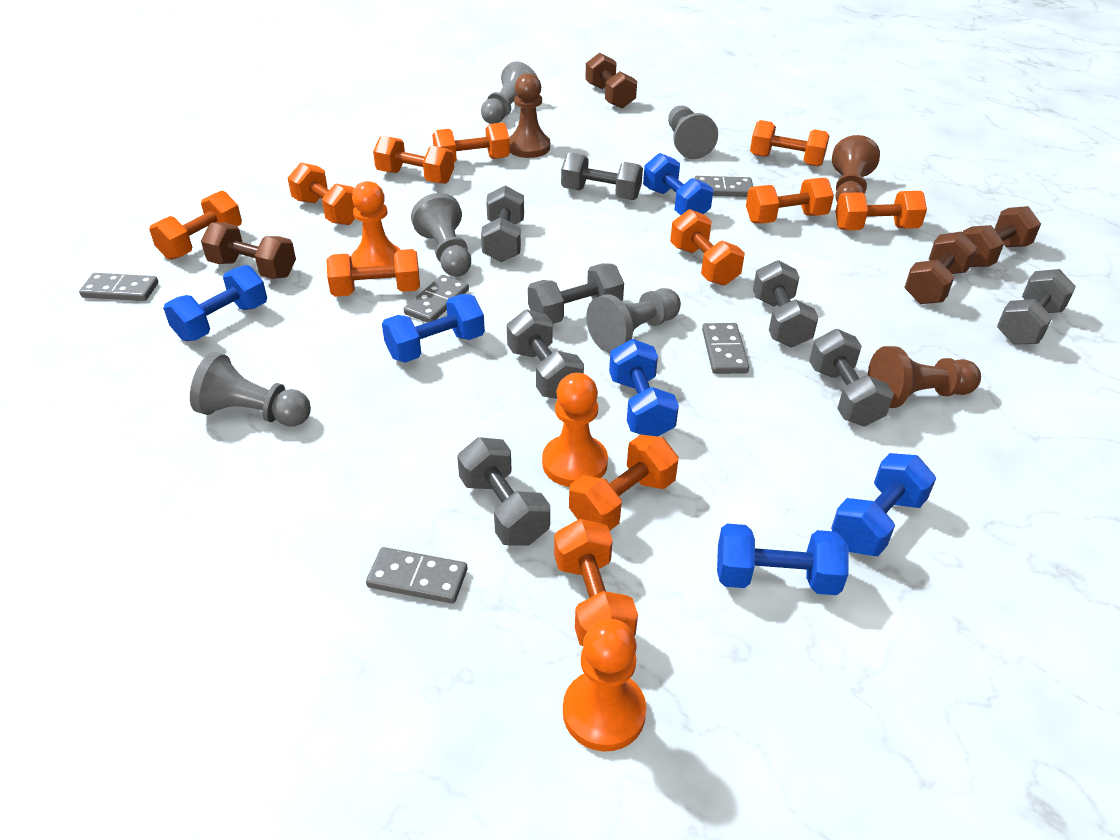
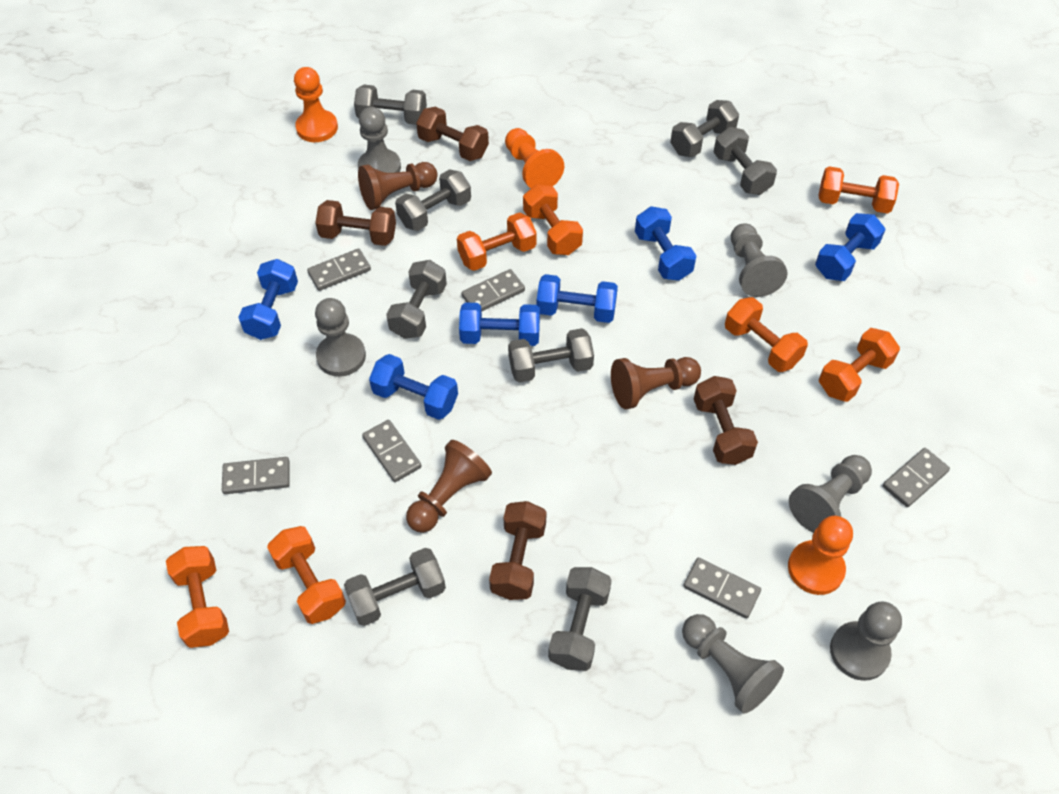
grey domino: 5 -> 6
grey pawn: 5 -> 6
orange dumbbell: 11 -> 7

